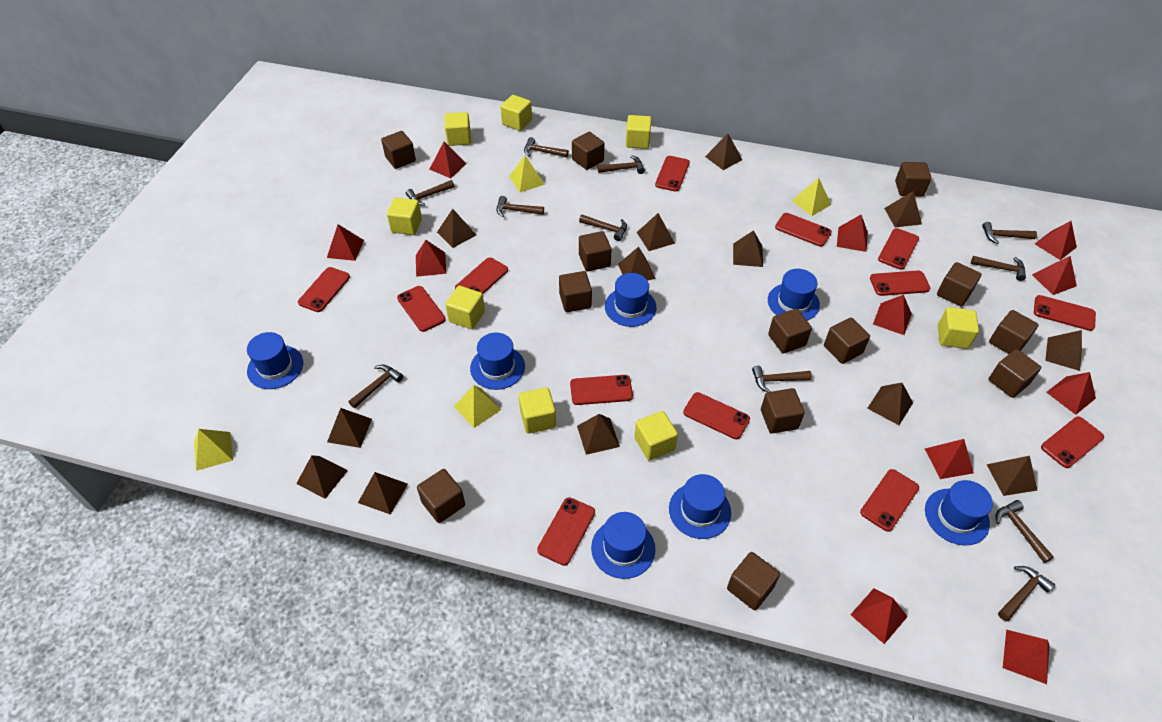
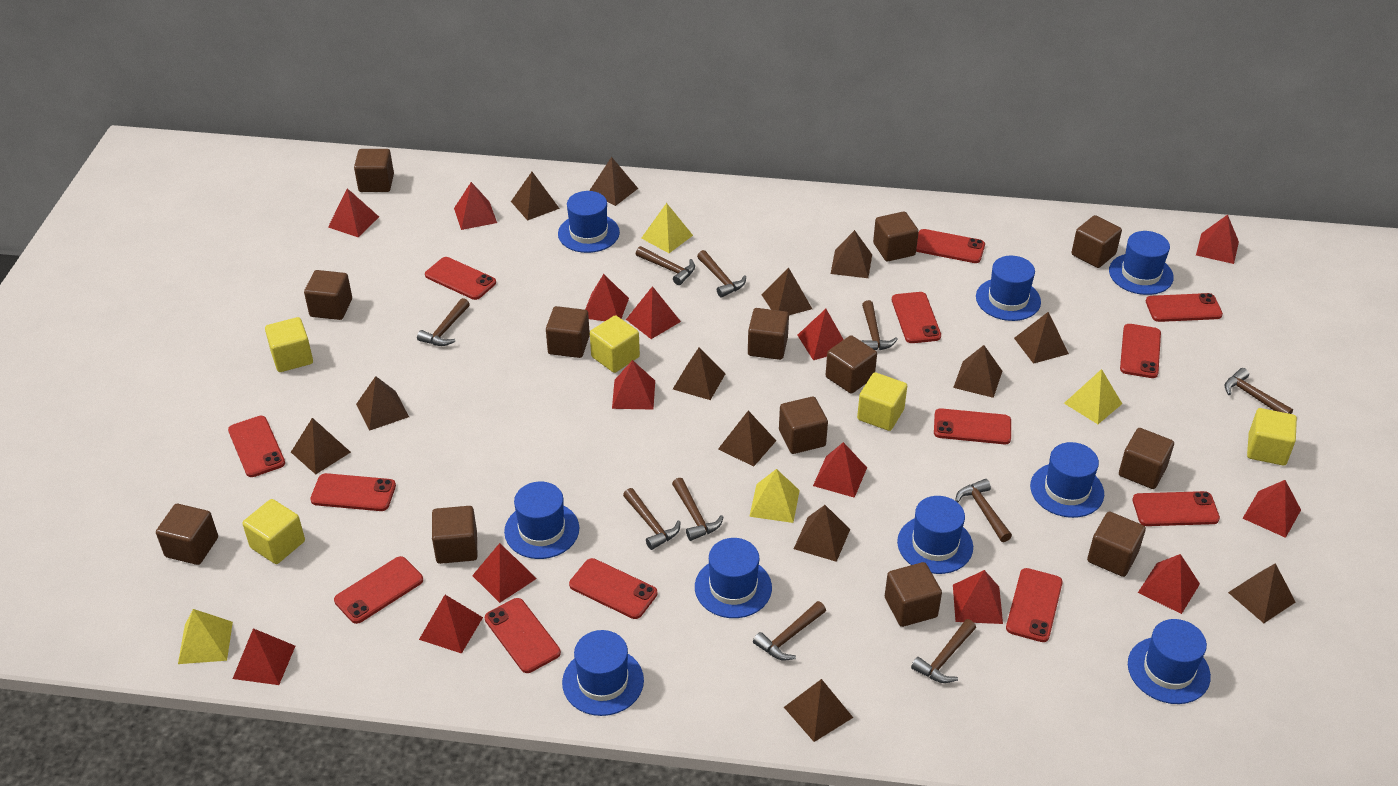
blue hat: 7 -> 9
brown hammer: 11 -> 10
red pyramid: 11 -> 14
yellow cube: 8 -> 5

